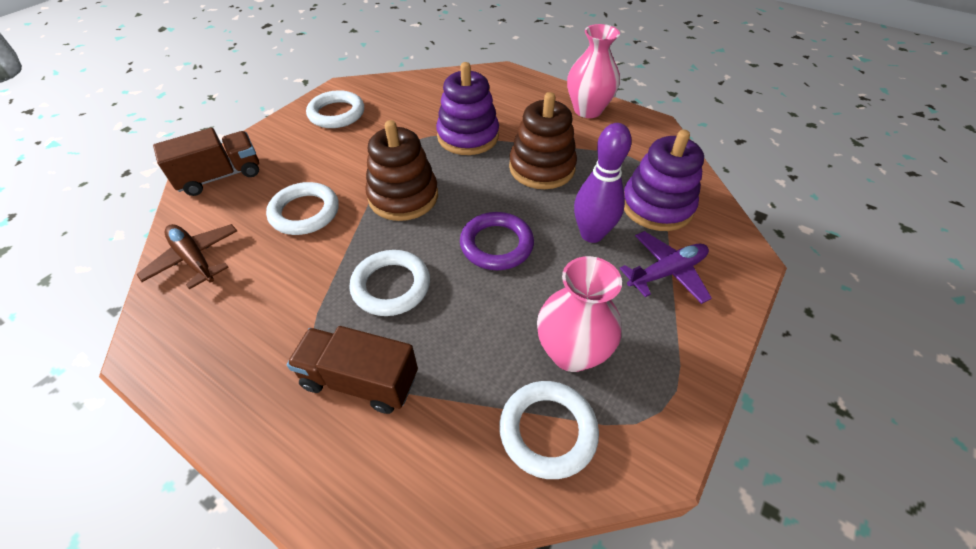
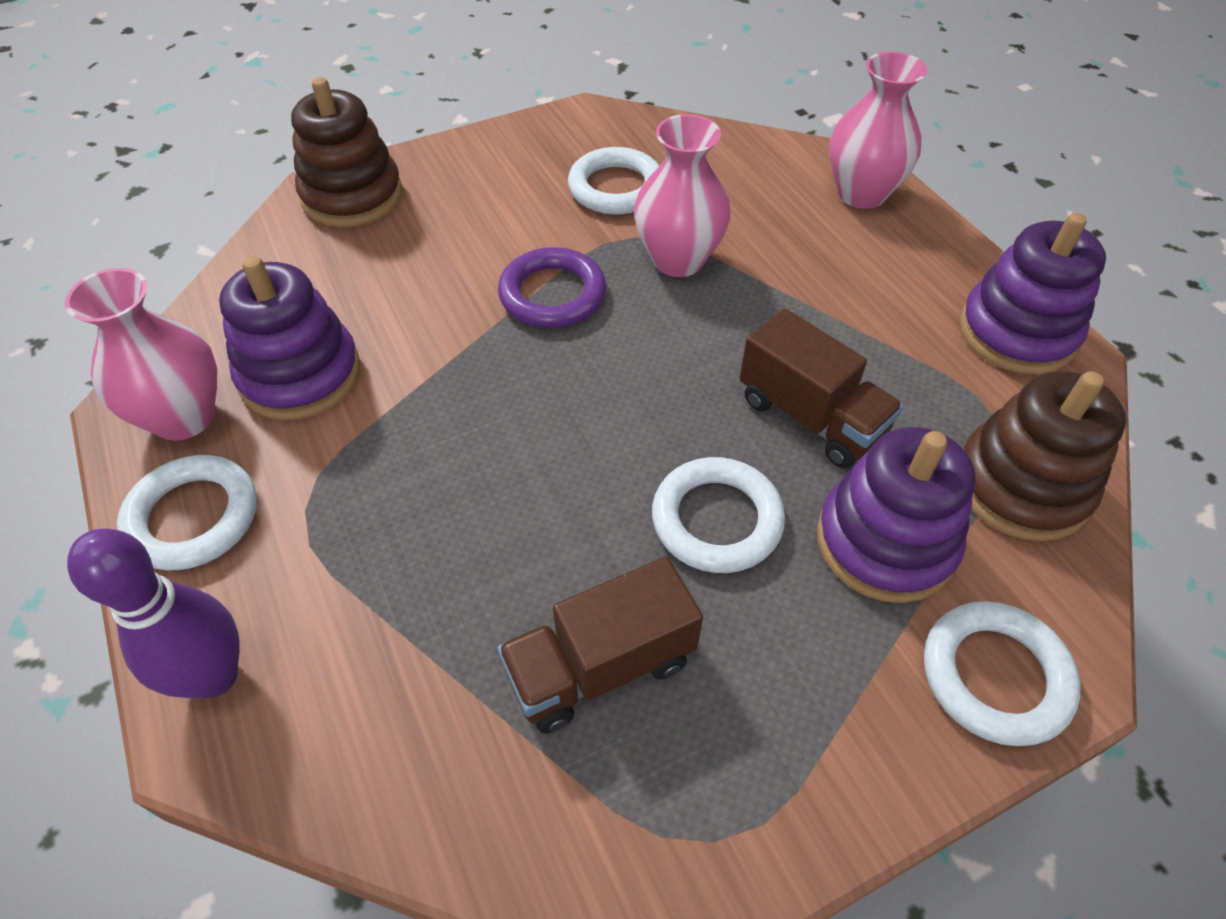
brown plane: 1 -> 0
pink vase: 2 -> 3
purple plane: 1 -> 0
purple stacking toy: 2 -> 3

